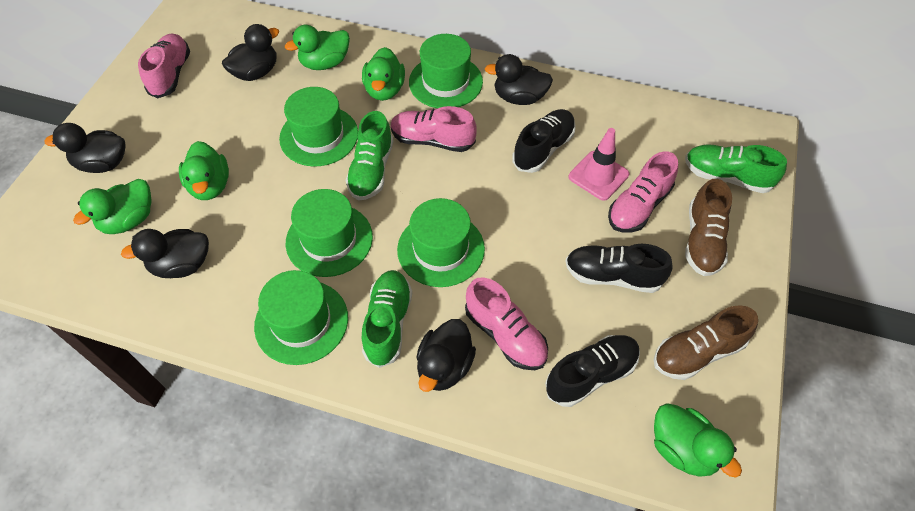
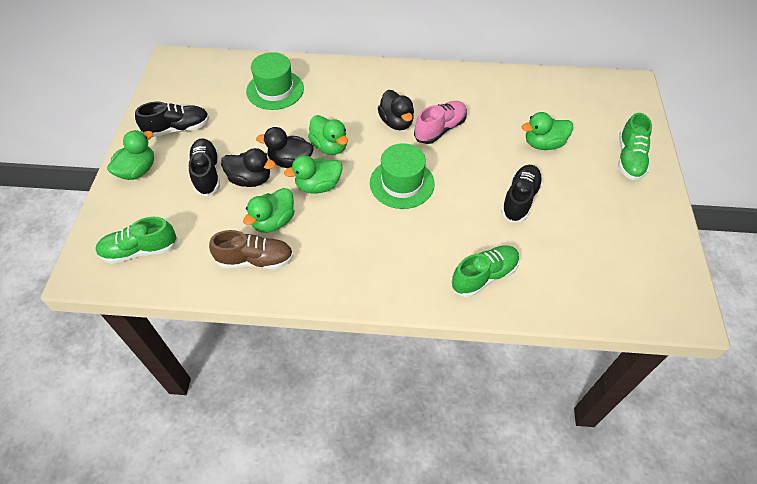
black duck: 5 -> 3
brown shoe: 2 -> 1
green hat: 5 -> 2
pink shoe: 4 -> 1
pink traffic cone: 1 -> 0

